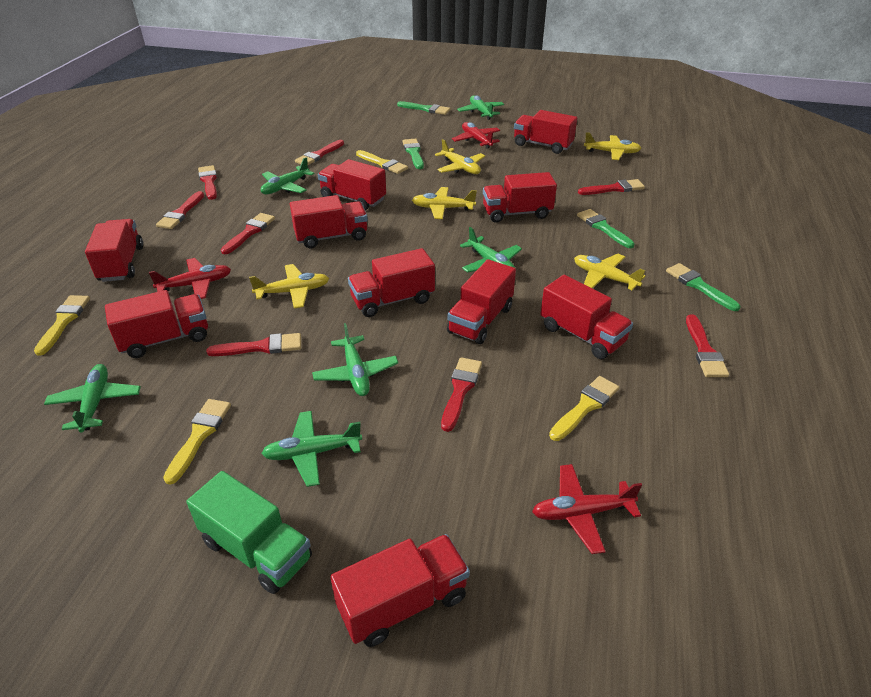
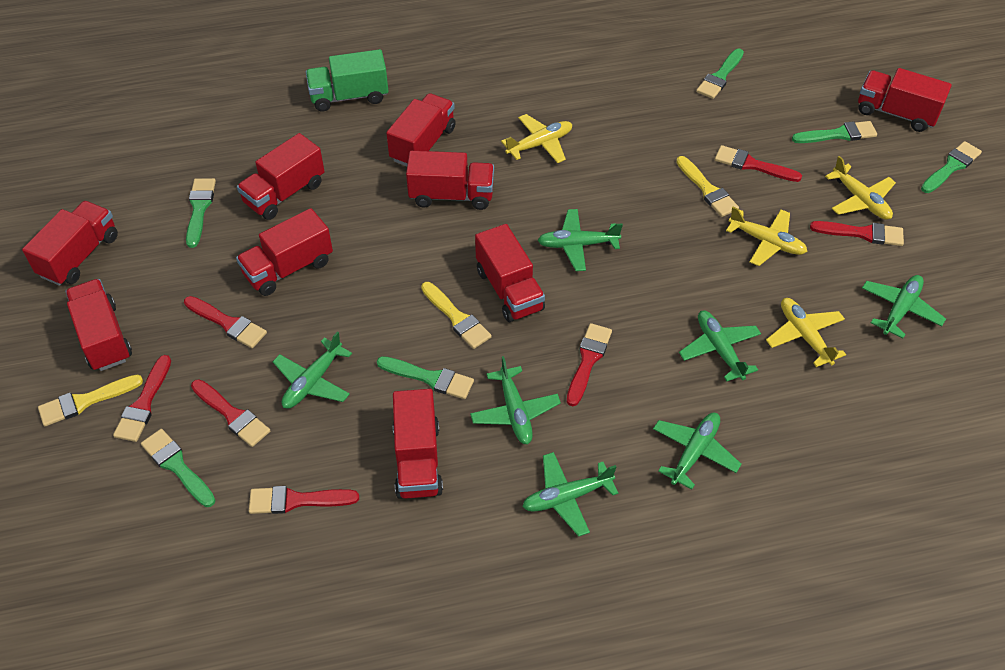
green brush: 4 -> 6
green plane: 6 -> 7
red brush: 8 -> 7
red plane: 3 -> 0
red truck: 10 -> 9
yellow brush: 4 -> 3
yellow plane: 5 -> 4

